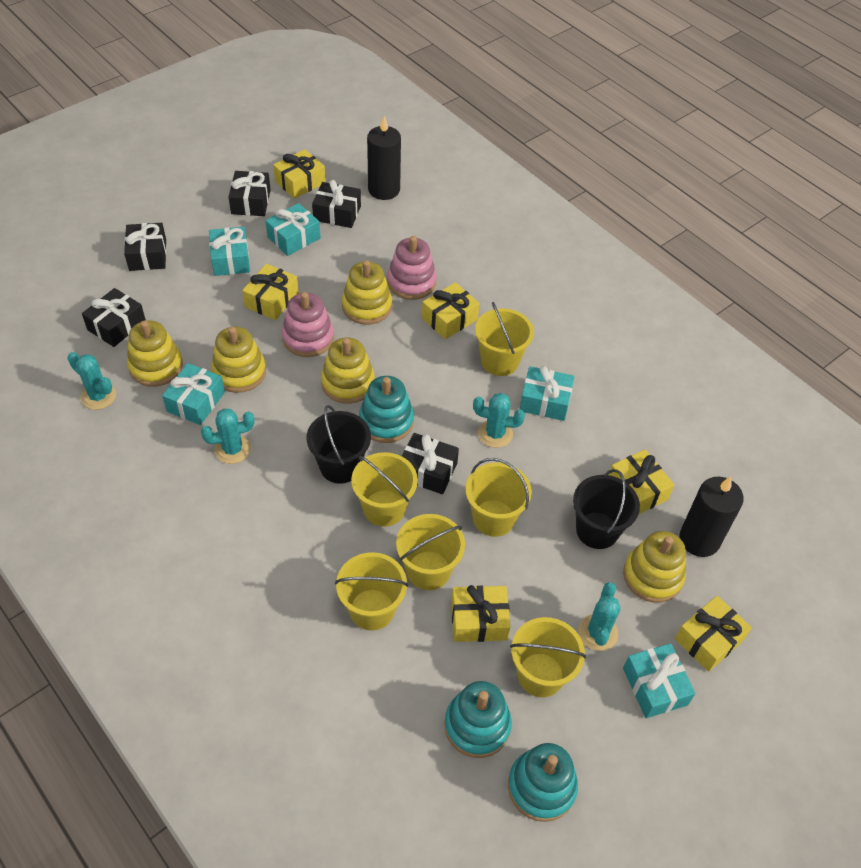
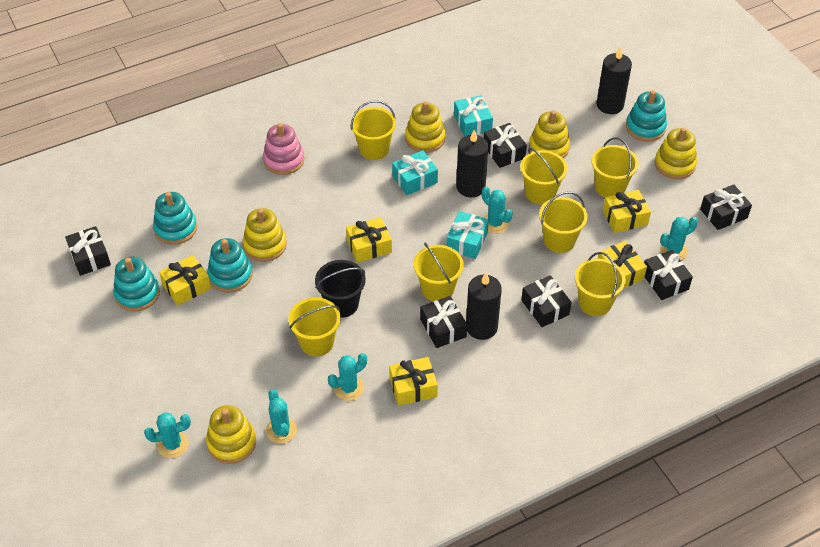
black bucket: 2 -> 1
black candle: 2 -> 3
black gift: 5 -> 6
pink stacking toy: 2 -> 1
turquoise cactus: 4 -> 5
turquoise gift: 5 -> 3
turquoise stacking toy: 3 -> 4
yellow bucket: 6 -> 7
yellow gift: 6 -> 5

